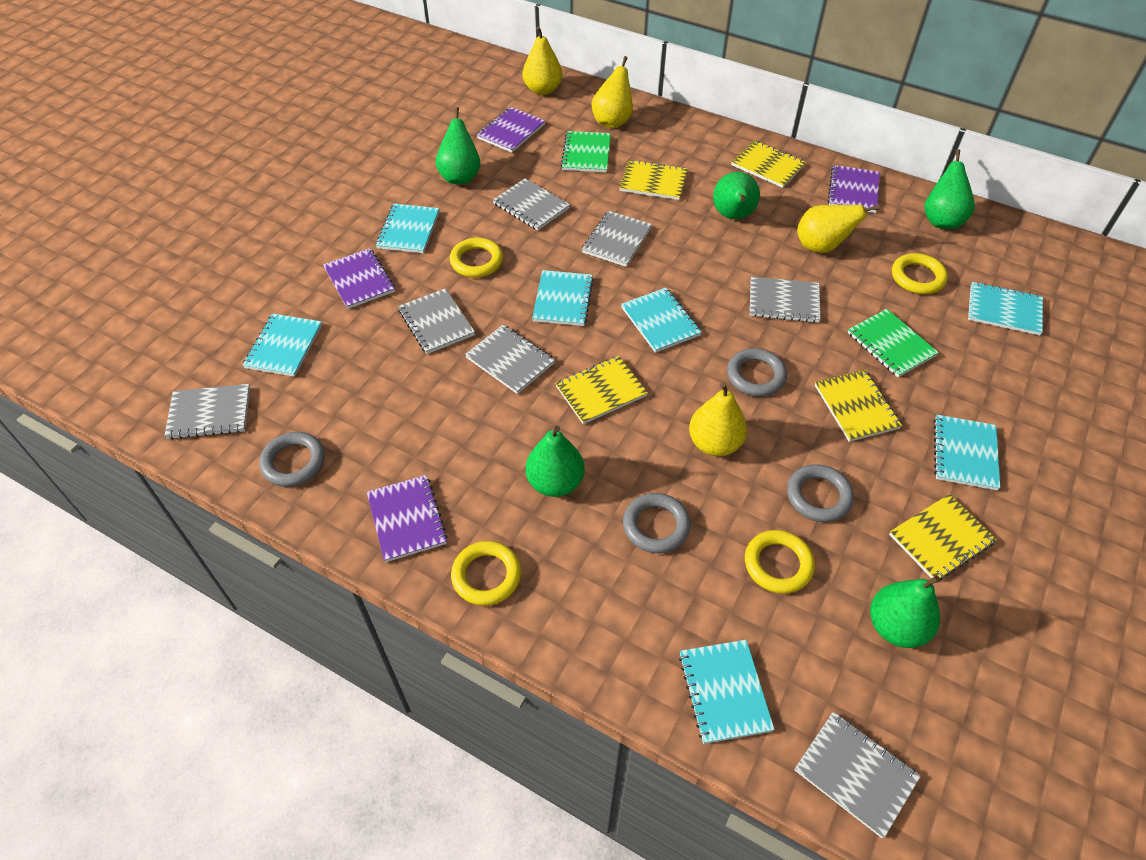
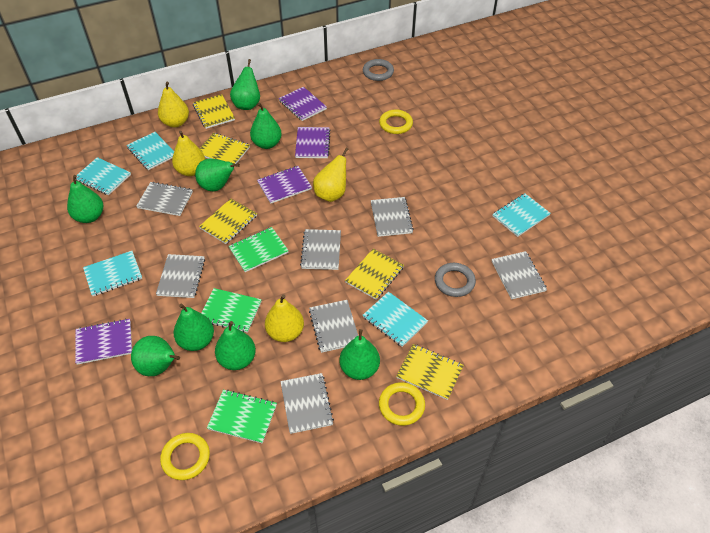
green notebook: 2 -> 3
green pear: 5 -> 8
grey ring: 4 -> 2
turquoise notebook: 7 -> 5
yellow ring: 4 -> 3

